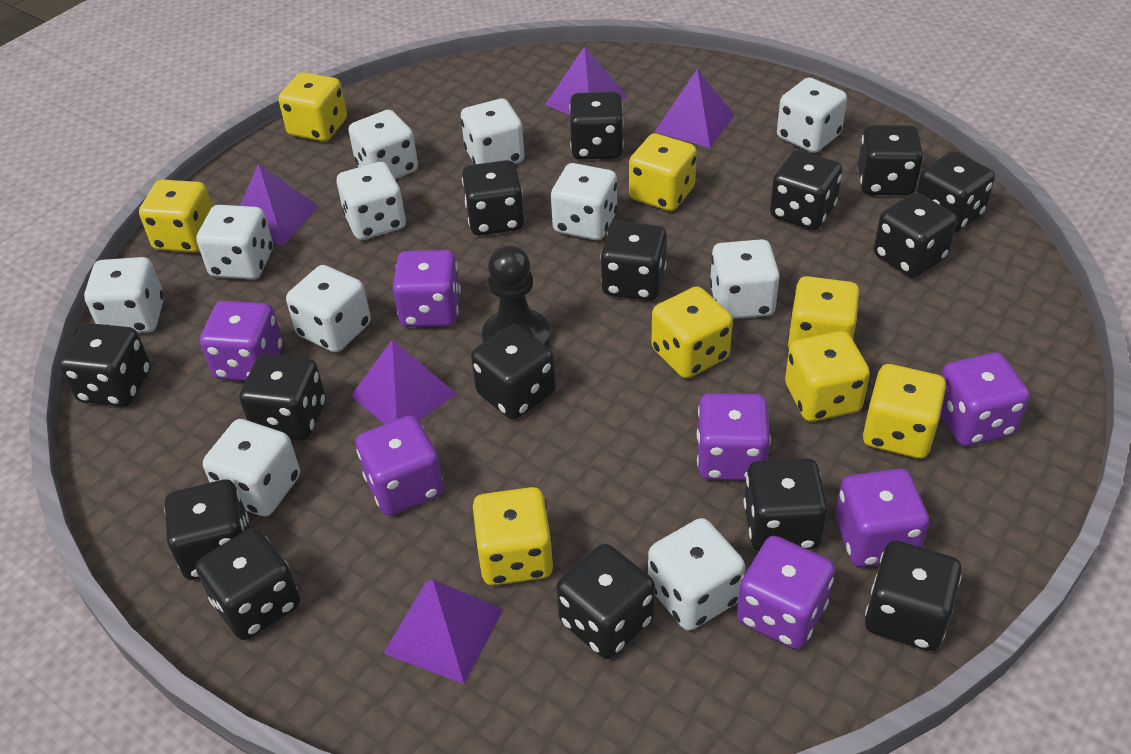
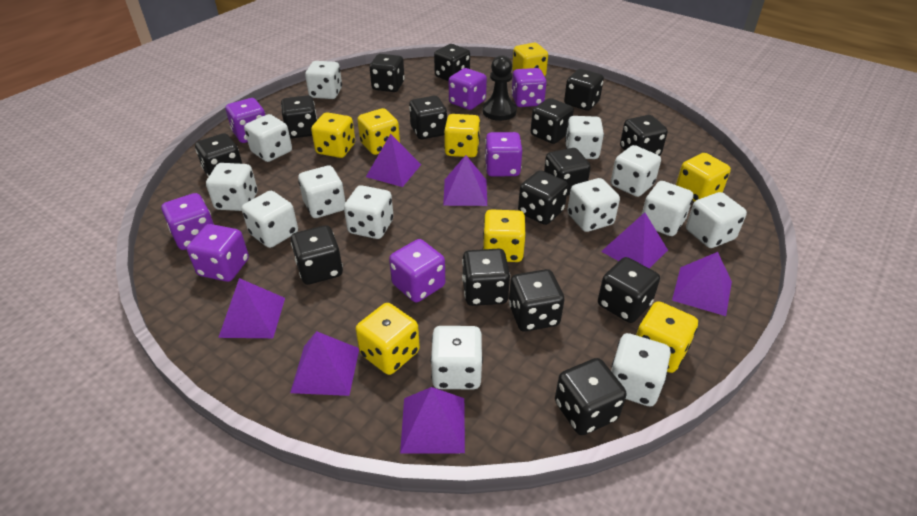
purple pyramid: 5 -> 7
white dice: 11 -> 13

